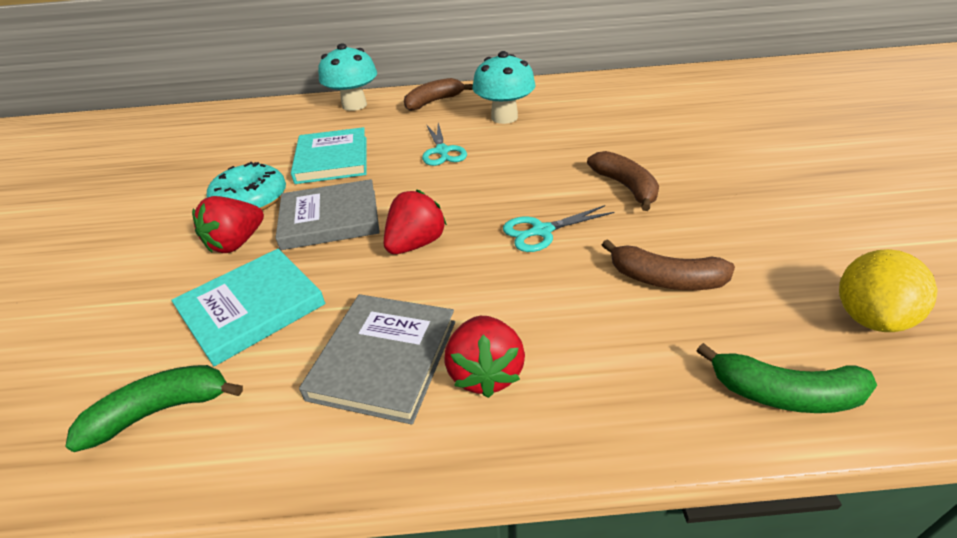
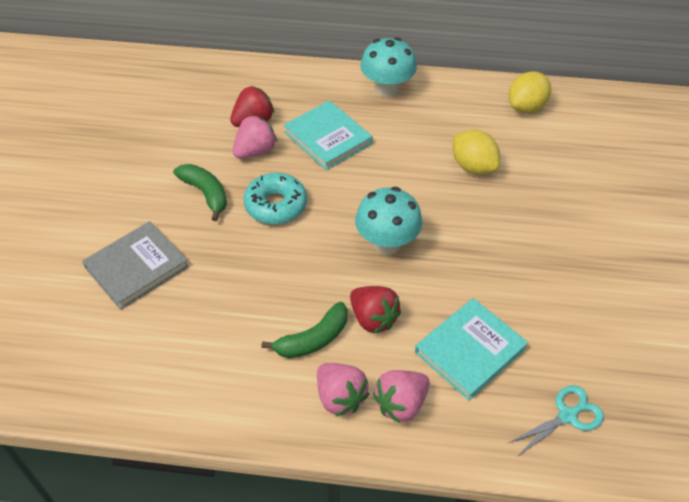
brown banana: 3 -> 0
grey book: 2 -> 1
pink strawberry: 0 -> 3
red strawberry: 3 -> 2
turquoise scissors: 2 -> 1
yellow lemon: 1 -> 2

